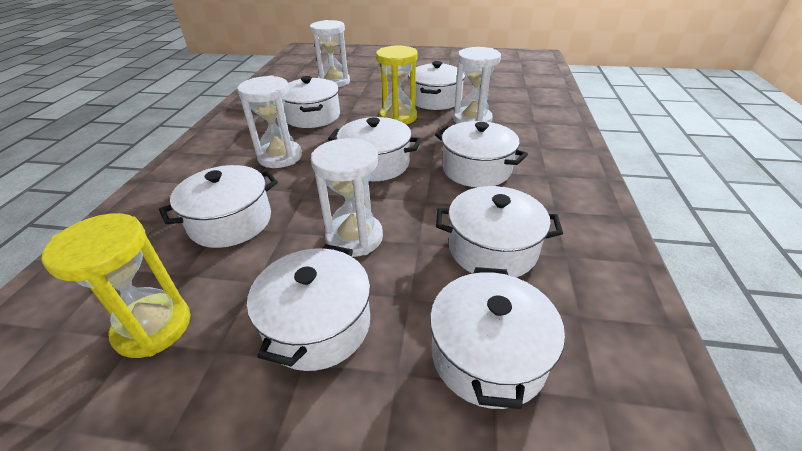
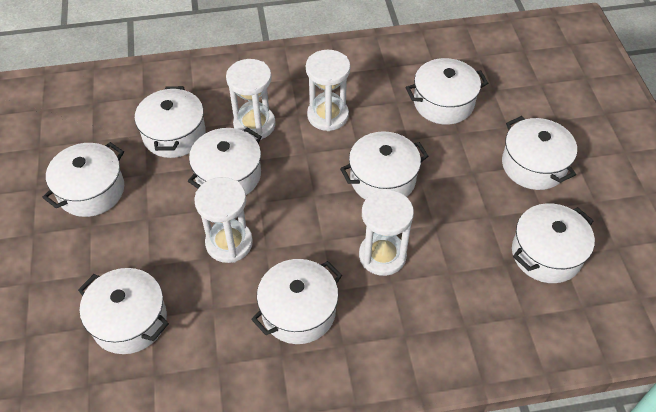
white pot: 8 -> 9
yellow hourglass: 2 -> 0

